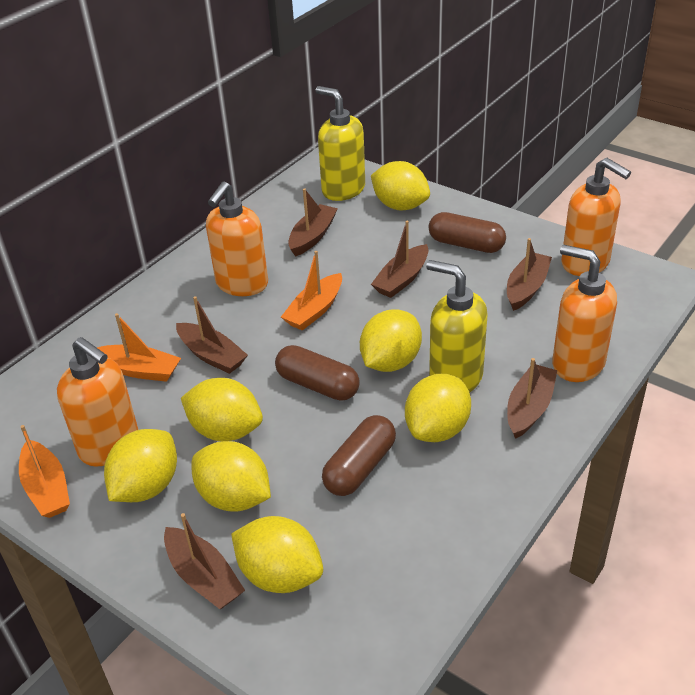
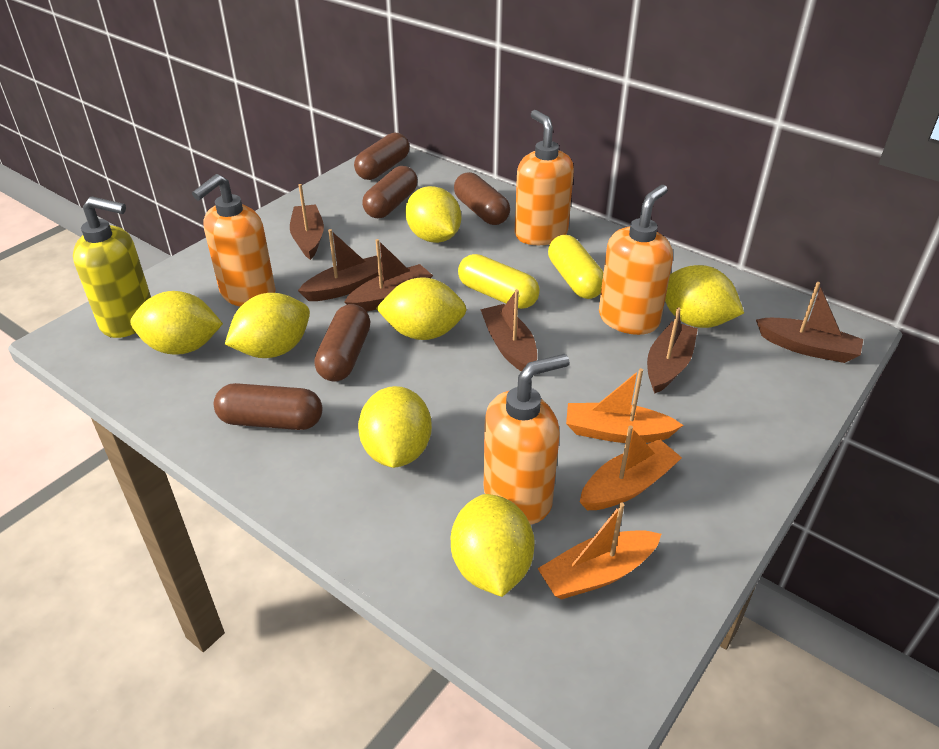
brown capsule: 3 -> 5
yellow capsule: 0 -> 2
yellow soap dispenser: 2 -> 1

